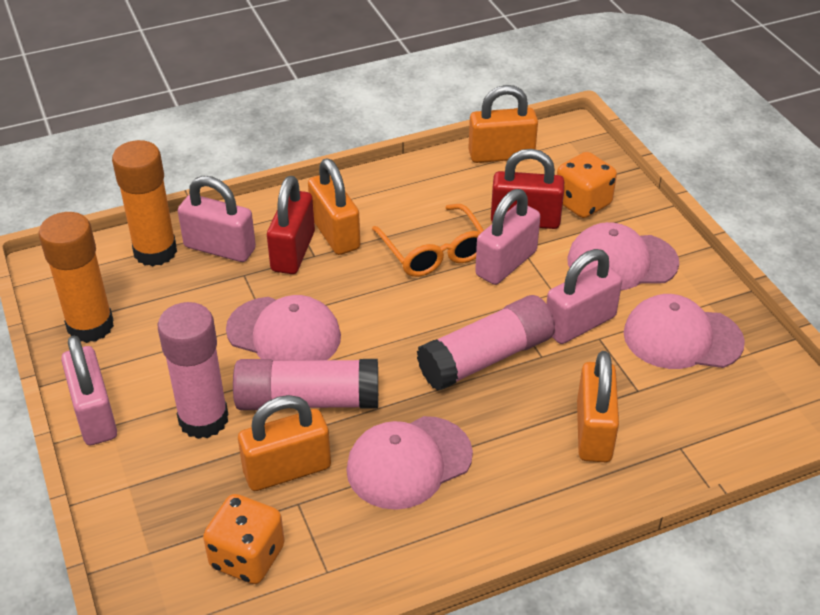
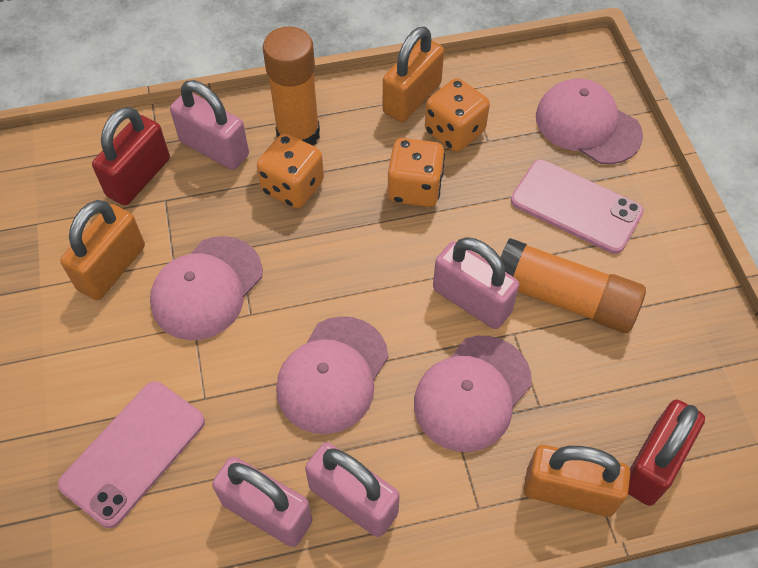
orange dice: 2 -> 3
orange glasses: 1 -> 0
orange padlock: 4 -> 3
pink glue stick: 3 -> 0
pink phone: 0 -> 2

